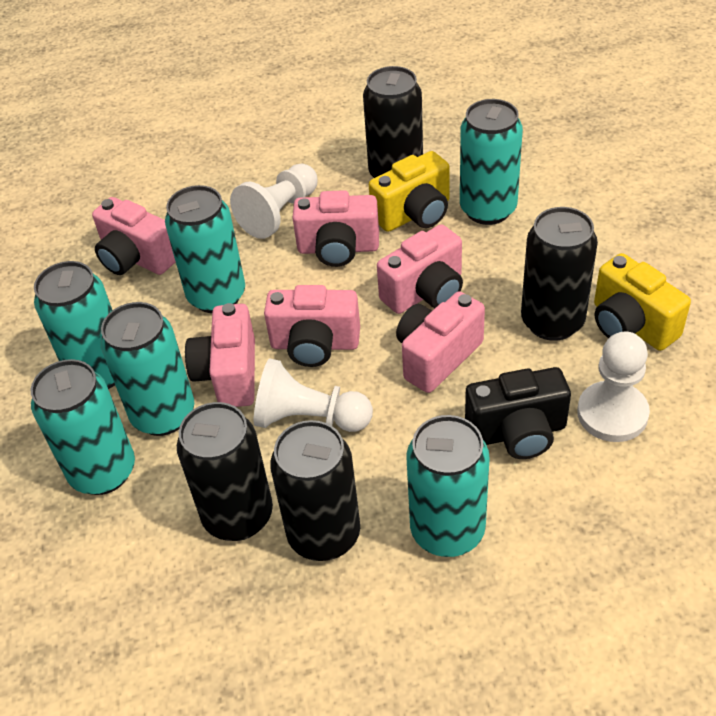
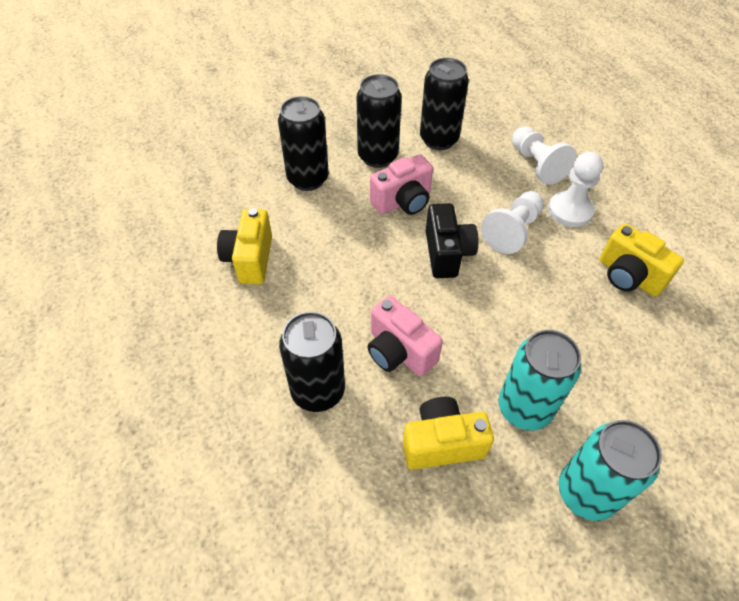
pink camera: 6 -> 2
turquoise can: 6 -> 2
yellow camera: 2 -> 3

